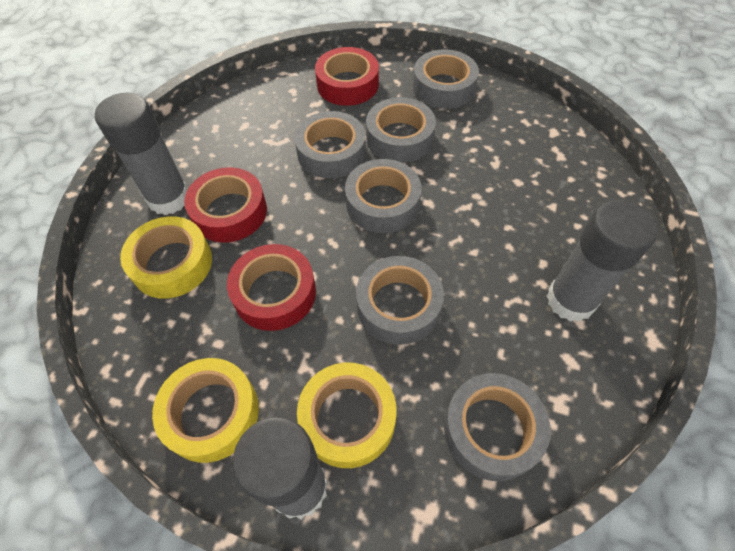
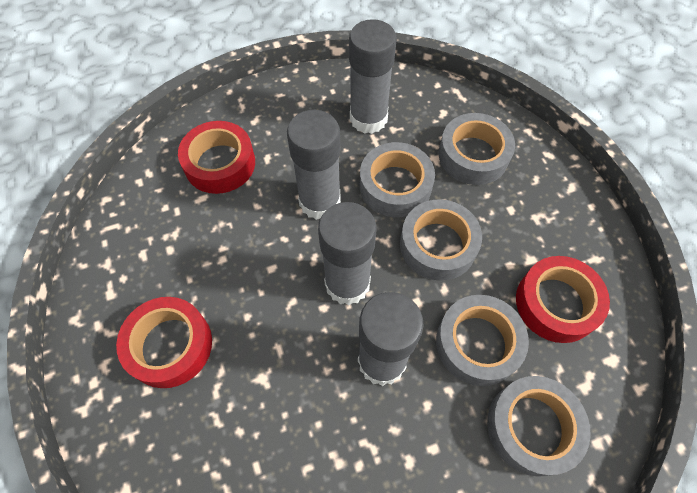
grey glue stick: 3 -> 4
grey tape: 6 -> 5
yellow tape: 3 -> 0

